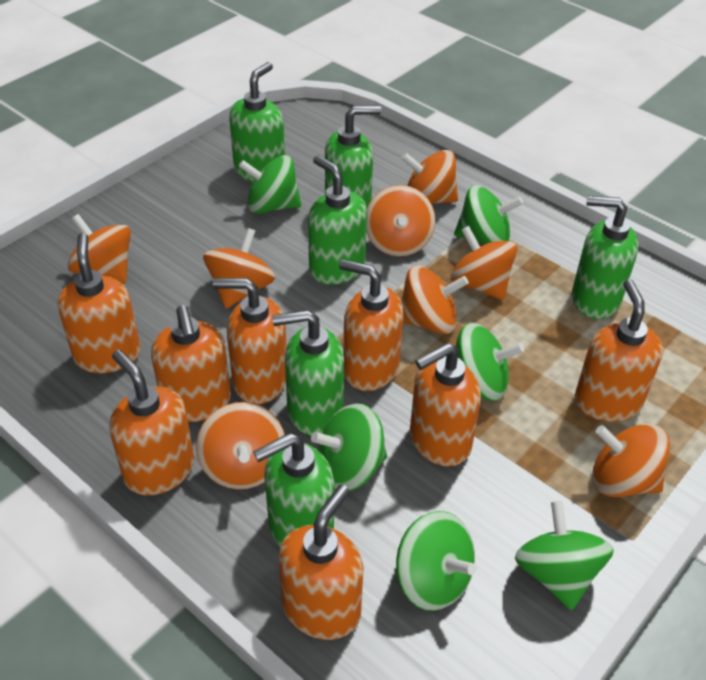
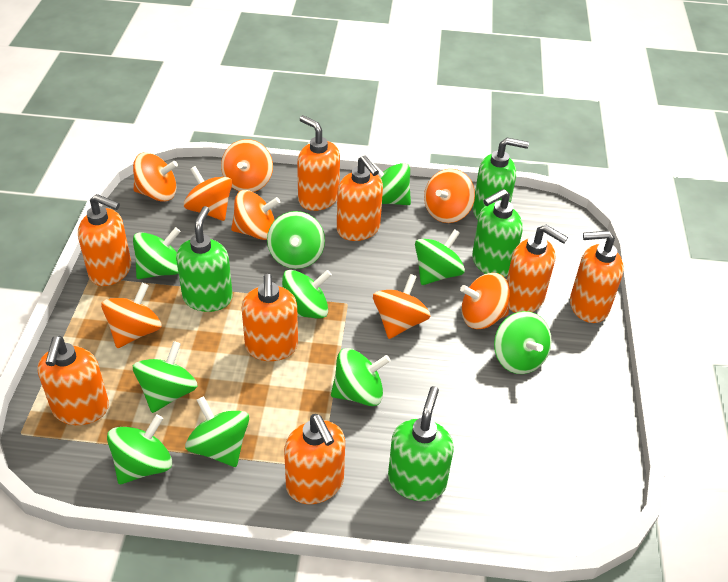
green soap dispenser: 6 -> 4
green spinning top: 6 -> 10

